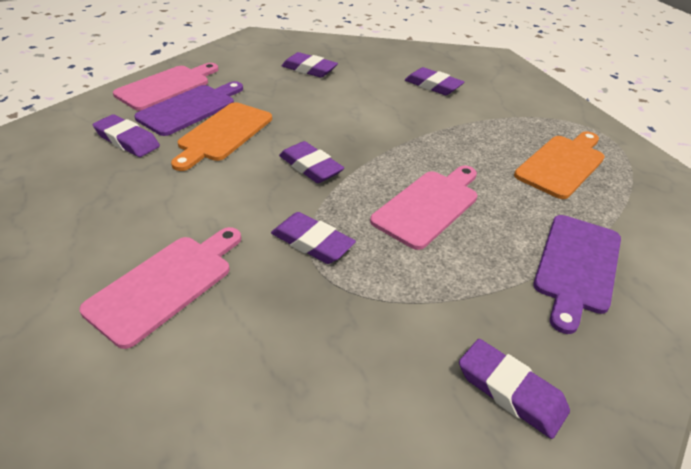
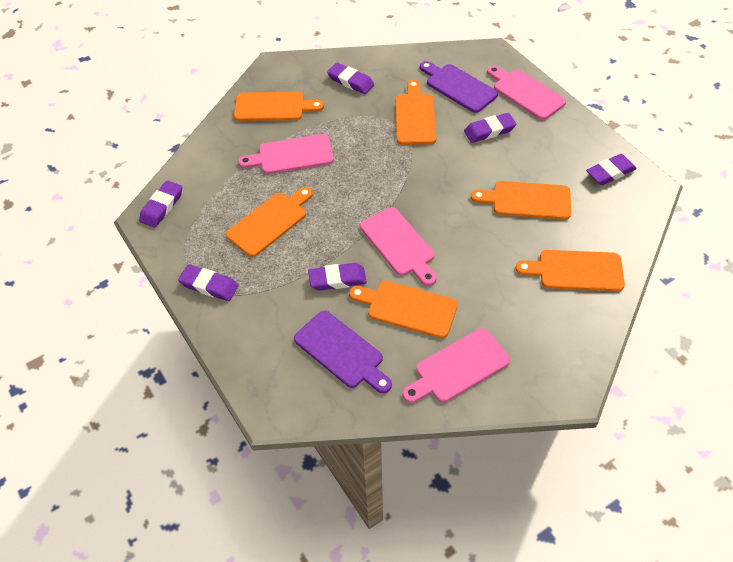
orange cutting board: 2 -> 6
pink cutting board: 3 -> 4

